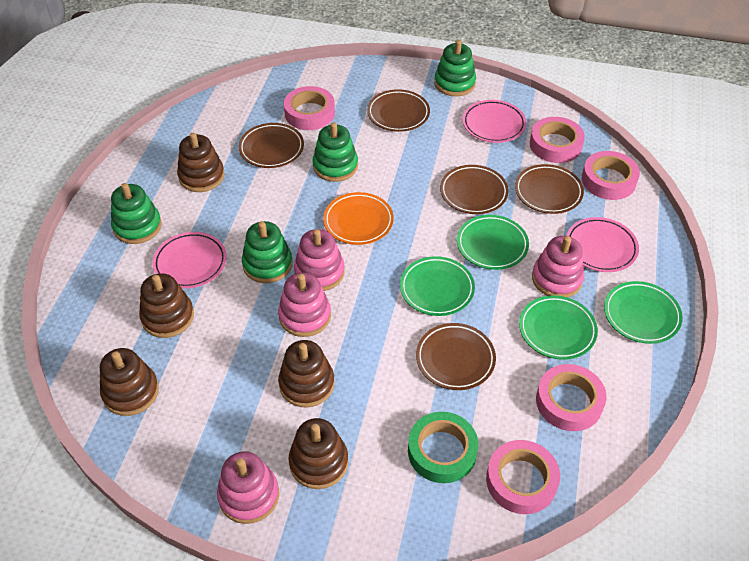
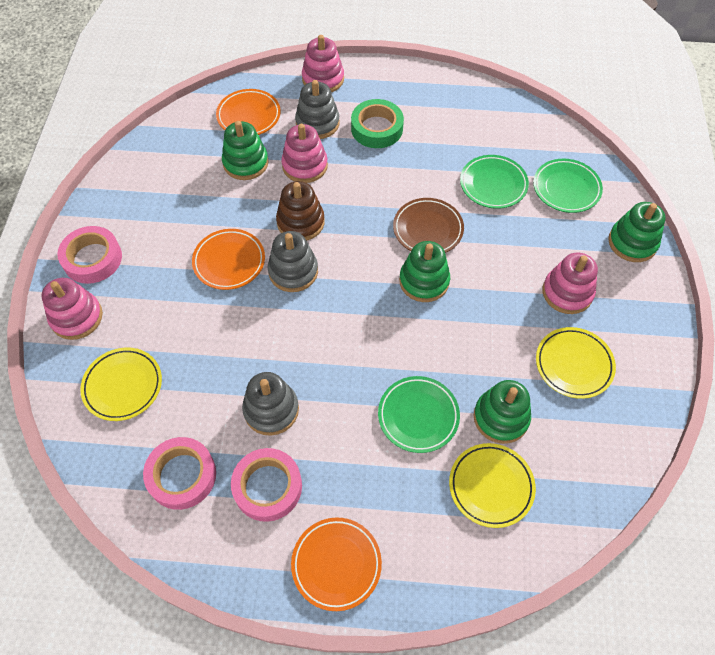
brown plate: 5 -> 1
brown stacking toy: 5 -> 1
green plate: 4 -> 3
grey stacking toy: 0 -> 3
orange plate: 1 -> 3
pink plate: 3 -> 0
pink tape: 5 -> 3
yellow plate: 0 -> 3

